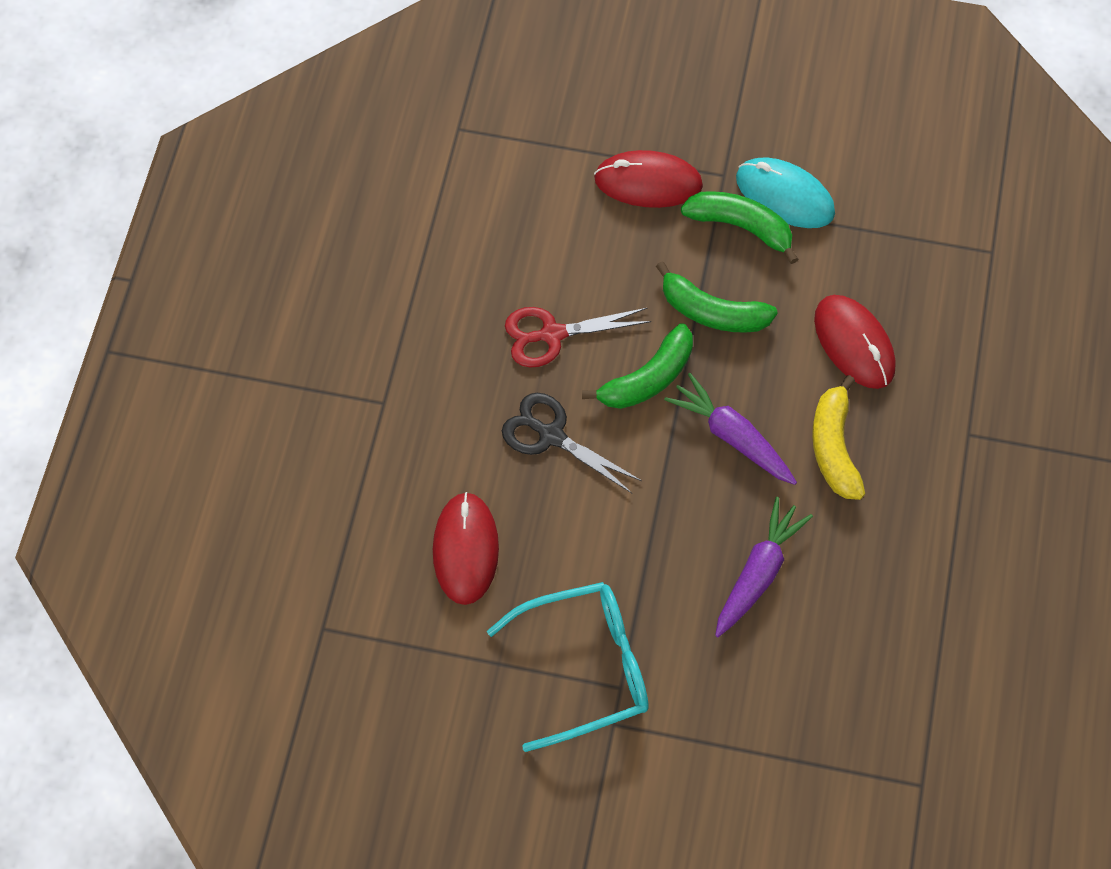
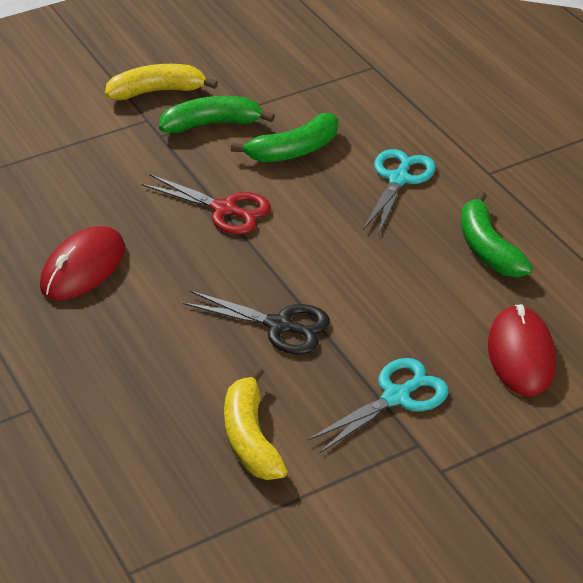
purple carrot: 2 -> 0
red mouse: 3 -> 2
turquoise glasses: 1 -> 0
turquoise mouse: 1 -> 0
turquoise scissors: 0 -> 2
yellow banana: 1 -> 2

